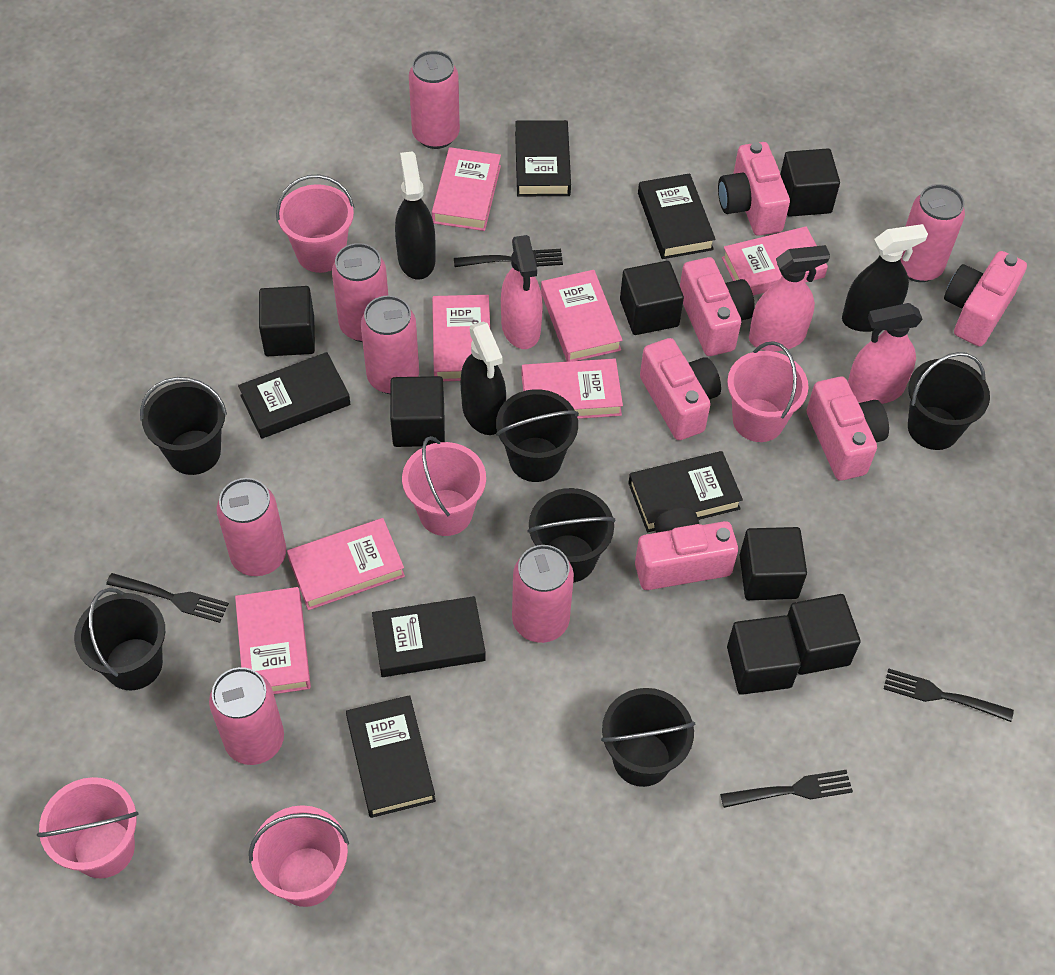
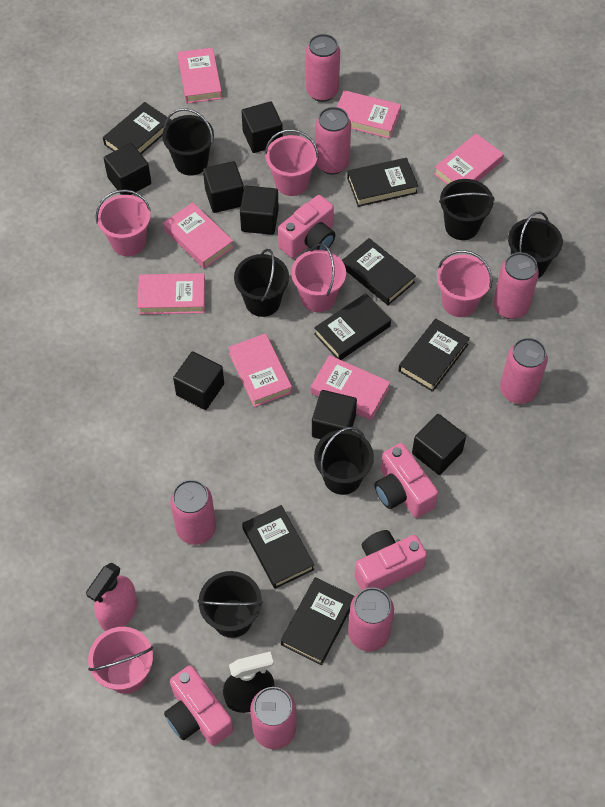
black book: 6 -> 7
black fork: 4 -> 0
black spray bottle: 3 -> 1
pink camera: 6 -> 4
pink spray bottle: 3 -> 1

